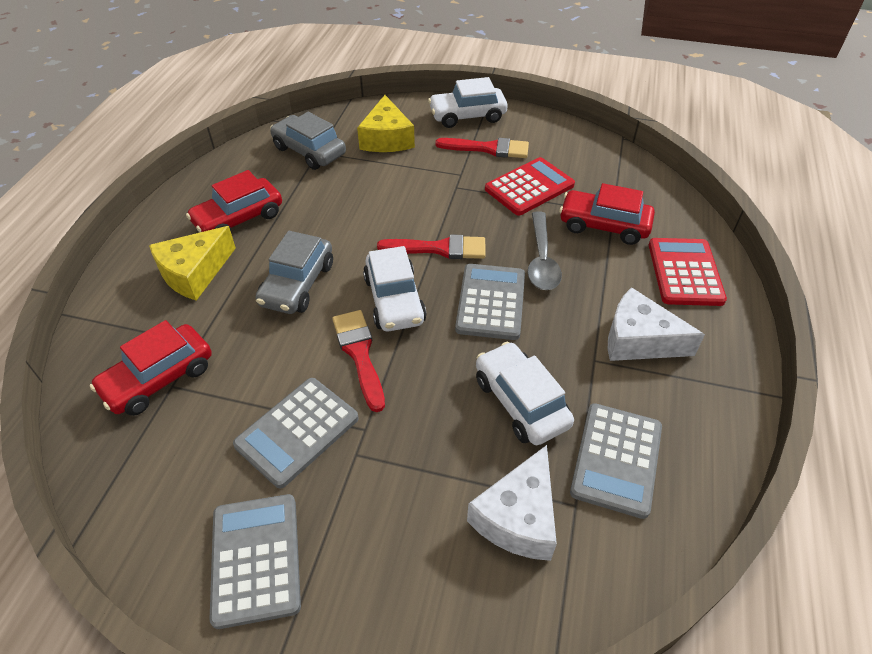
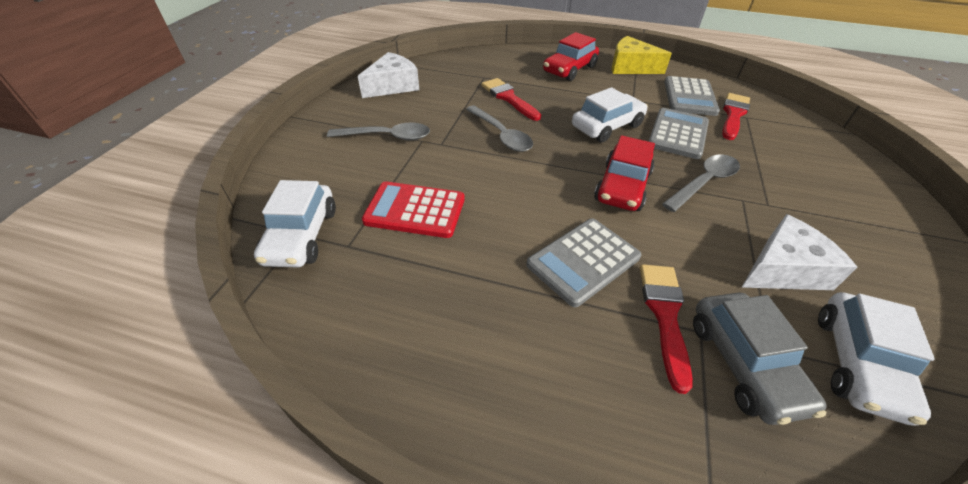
grey calculator: 4 -> 3
grey car: 2 -> 1
grey spoon: 1 -> 3
red calculator: 2 -> 1
red car: 3 -> 2
yellow cheese: 2 -> 1

